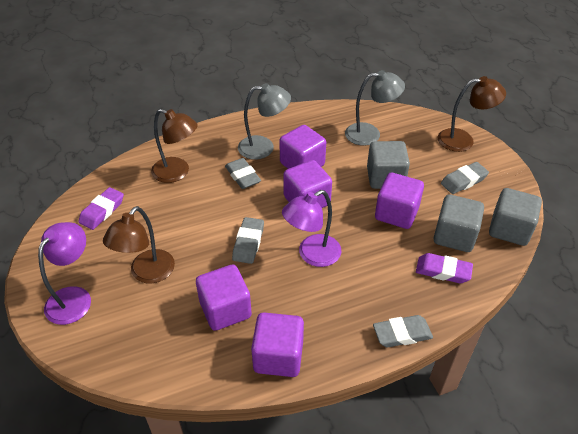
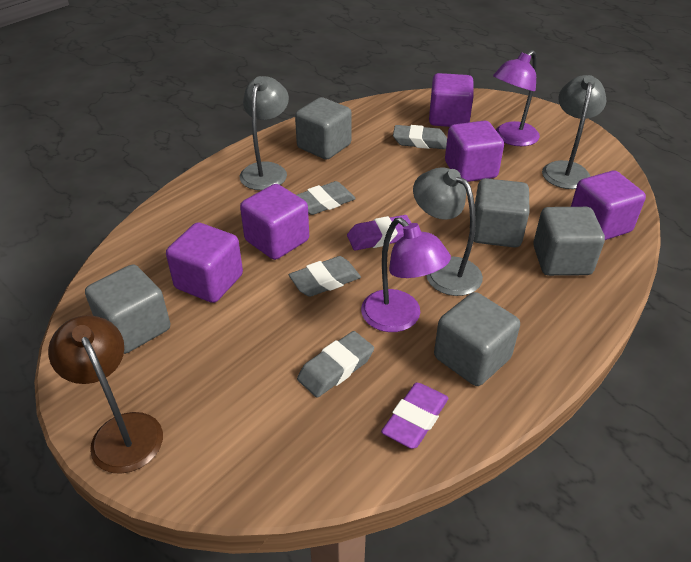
brown lamp: 3 -> 1
grey cube: 3 -> 5
grey lamp: 2 -> 3

